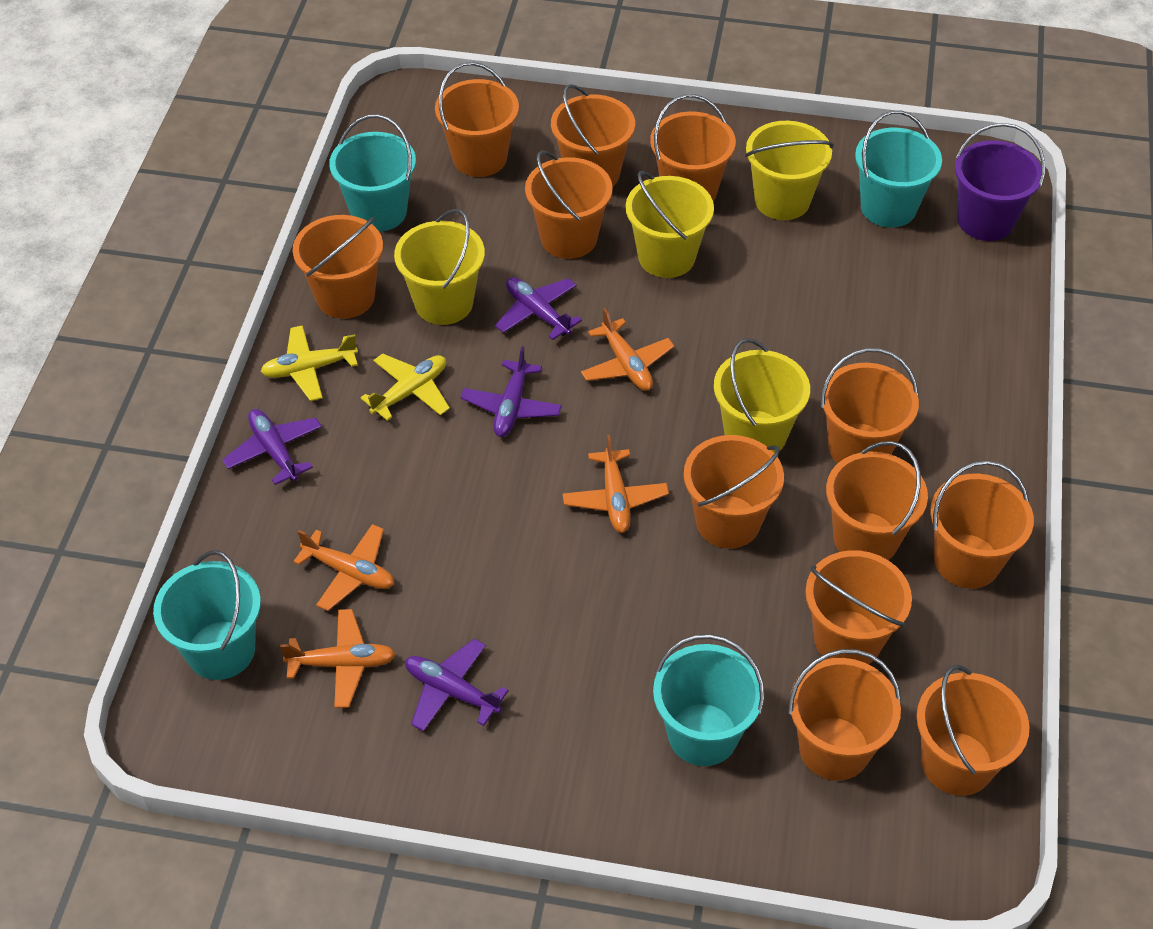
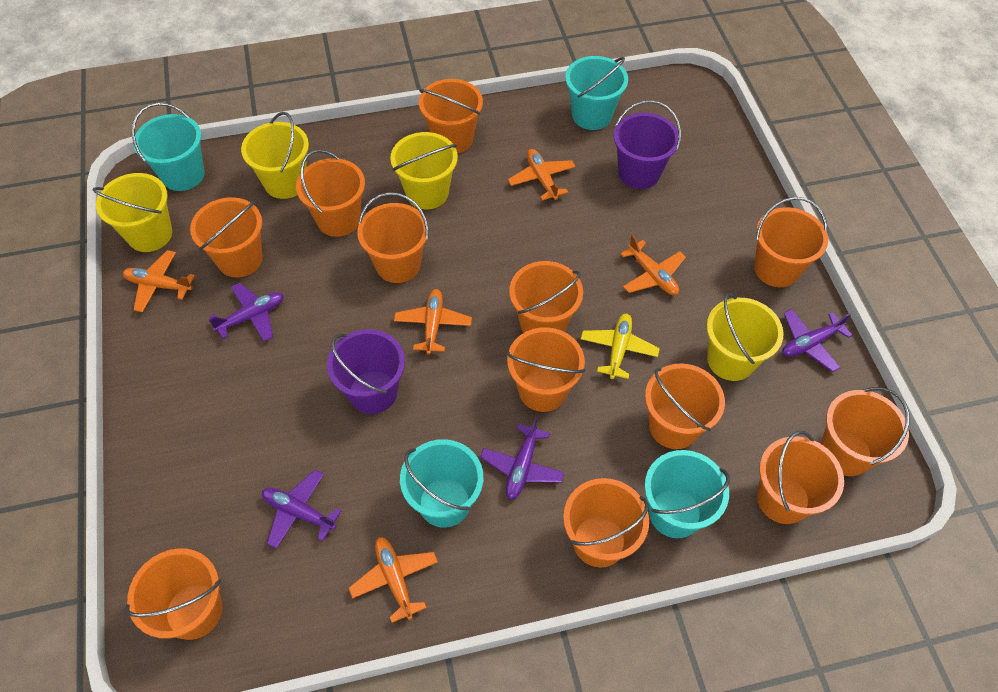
orange plane: 4 -> 5
purple bucket: 1 -> 2
yellow plane: 2 -> 1

